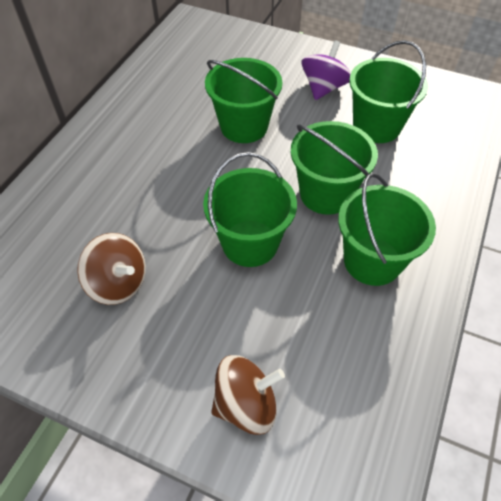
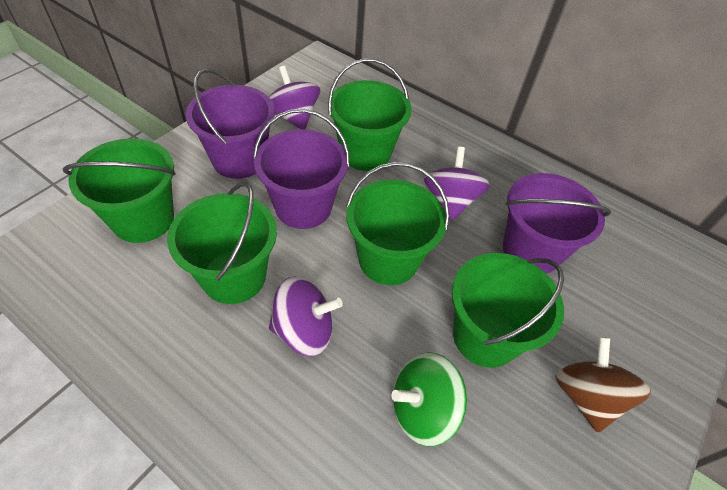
brown spinning top: 2 -> 1
green spinning top: 0 -> 1
purple bucket: 0 -> 3
purple spinning top: 1 -> 3

